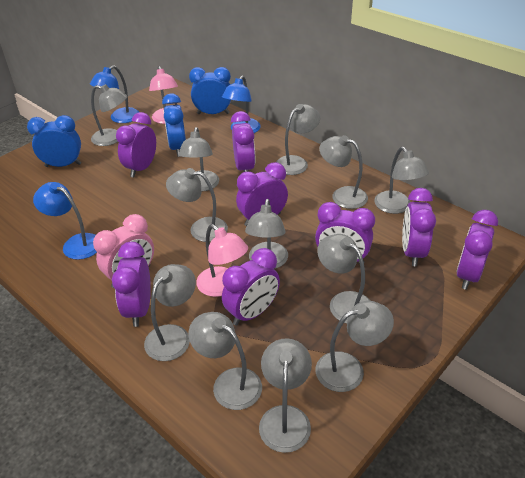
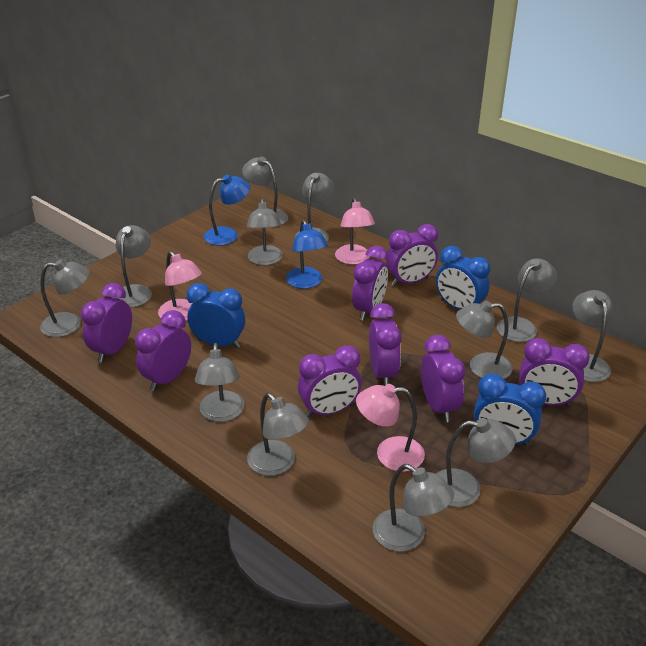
blue lamp: 3 -> 2
pink clock: 1 -> 0
pink lamp: 2 -> 3

